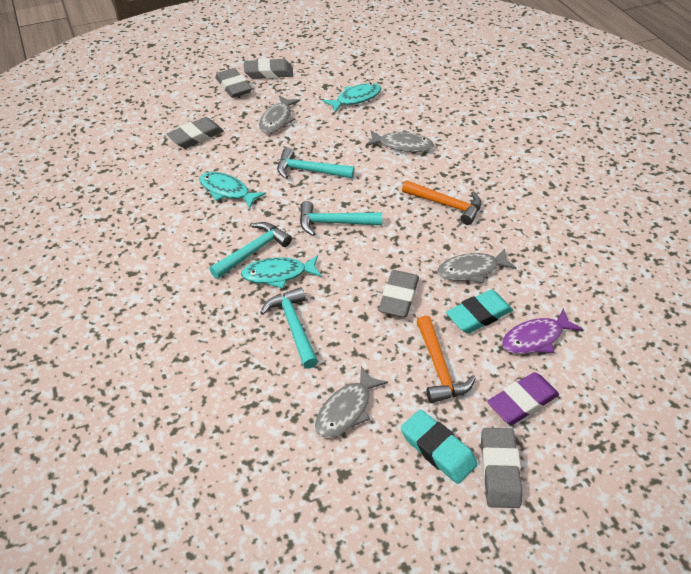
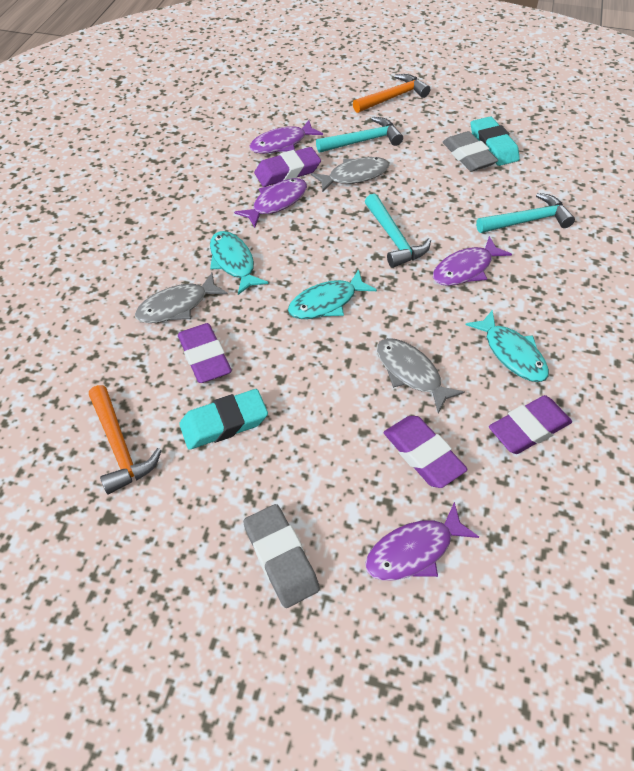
grey eraser: 5 -> 2
grey fish: 4 -> 3
purple eraser: 1 -> 4
purple fish: 1 -> 4
turquoise hammer: 4 -> 3

